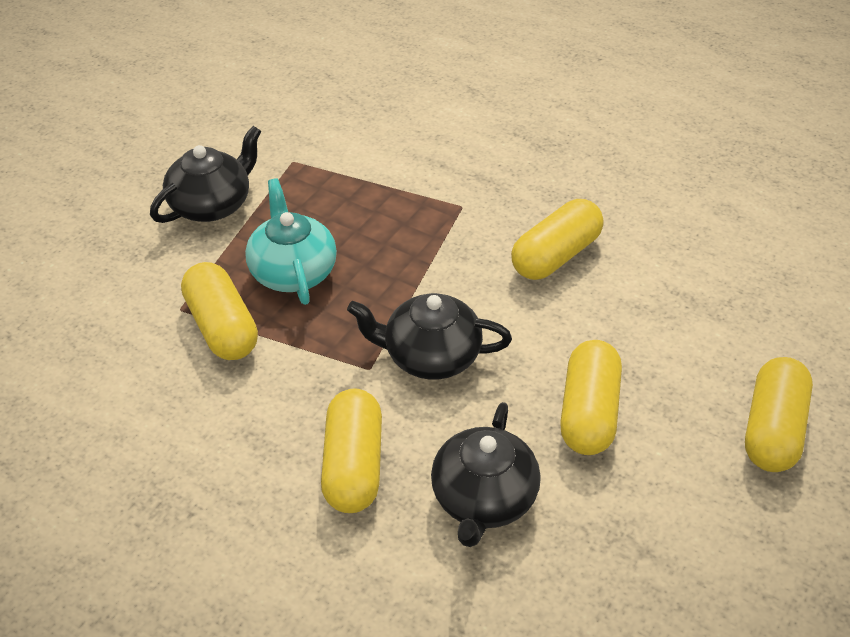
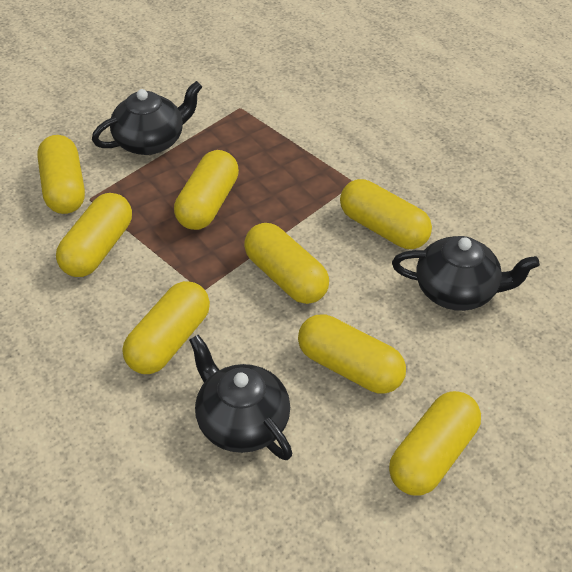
turquoise teapot: 1 -> 0
yellow capsule: 5 -> 8

